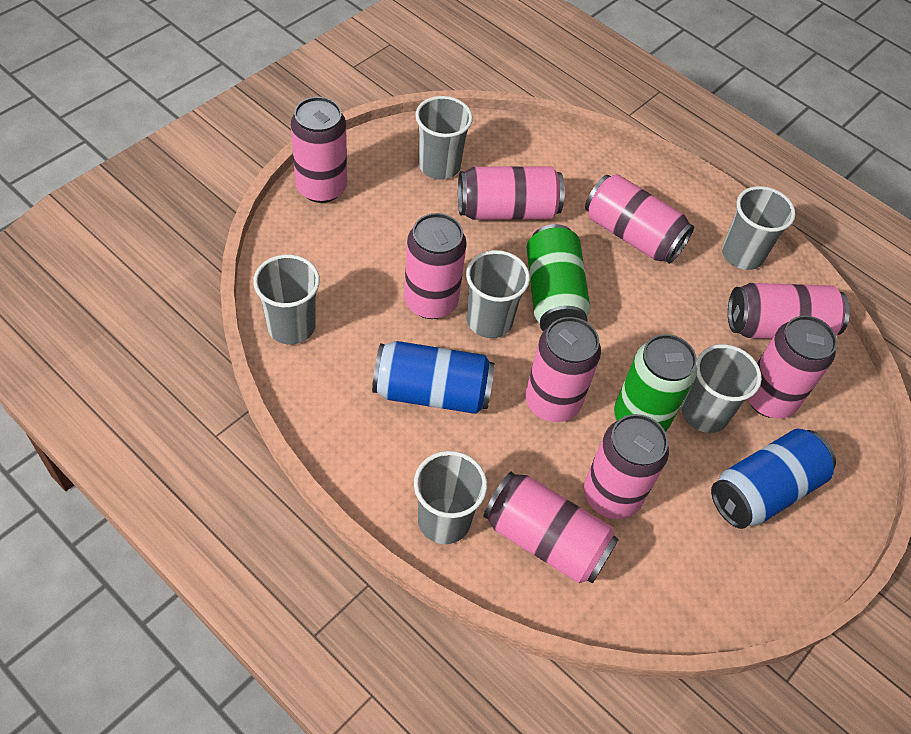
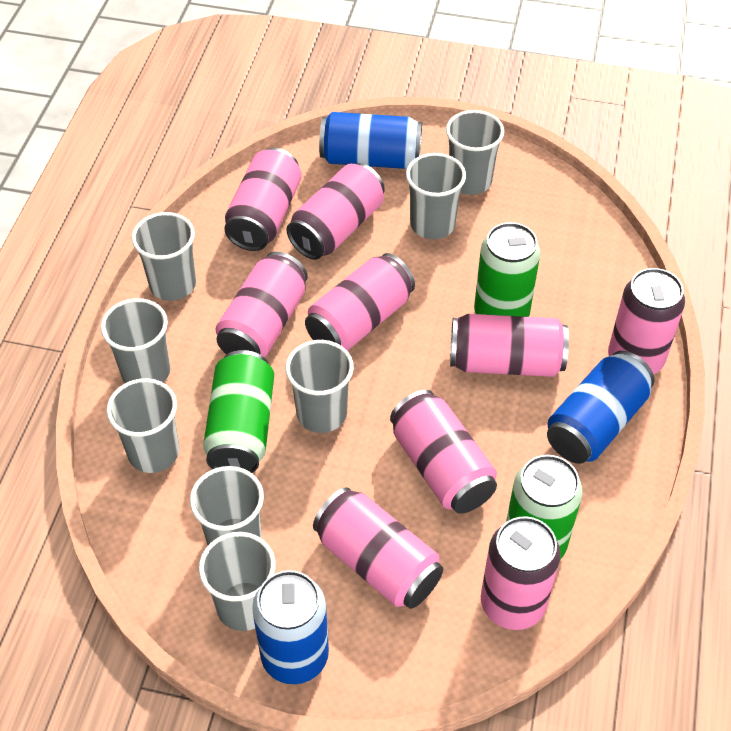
blue can: 2 -> 3
green can: 2 -> 3
grey cup: 6 -> 8

